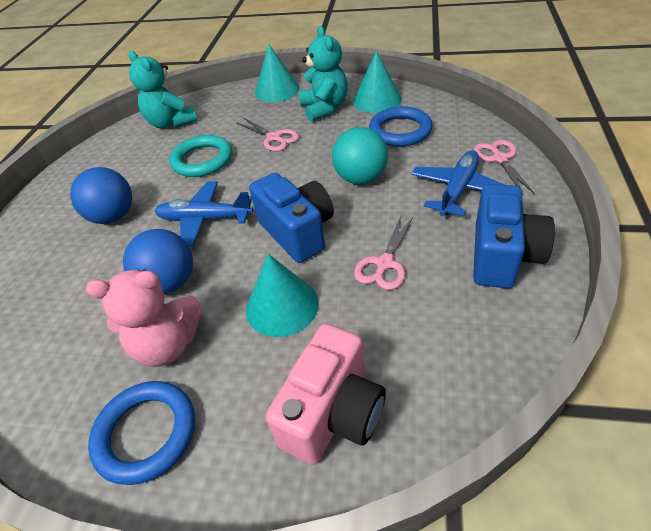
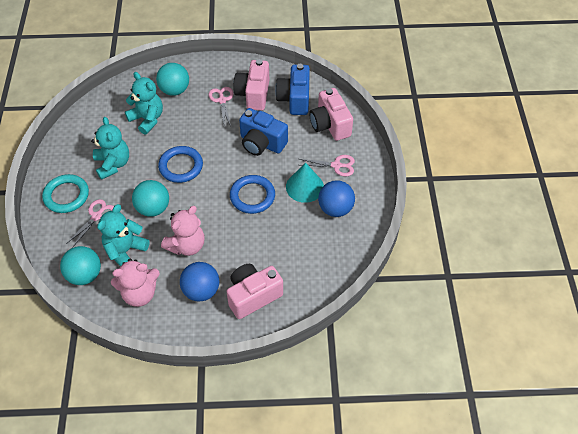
blue plane: 2 -> 0
pink camera: 1 -> 3
pink teddy bear: 1 -> 2
turquoise ball: 1 -> 3
turquoise cone: 3 -> 1
turquoise teddy bear: 2 -> 3

